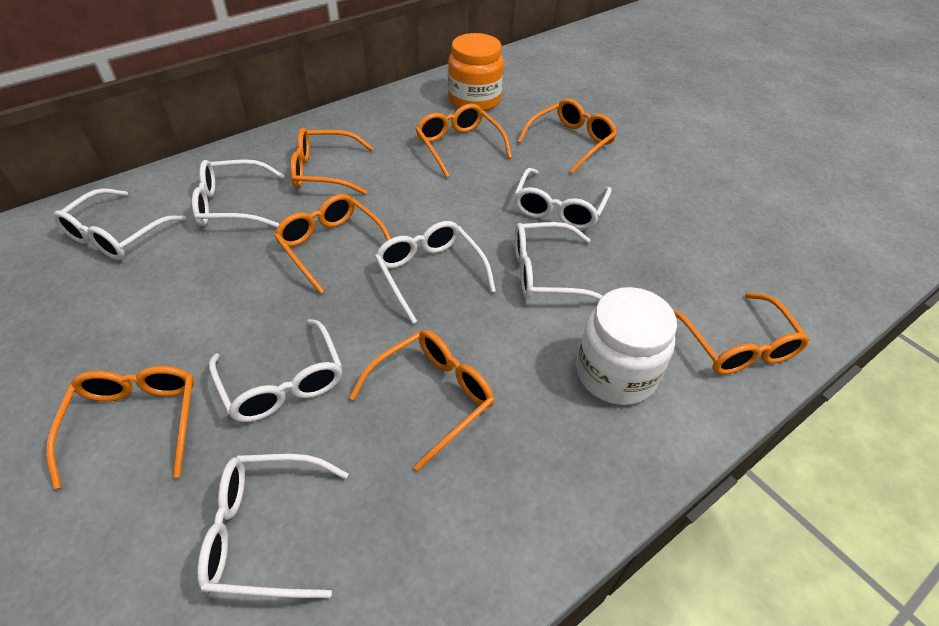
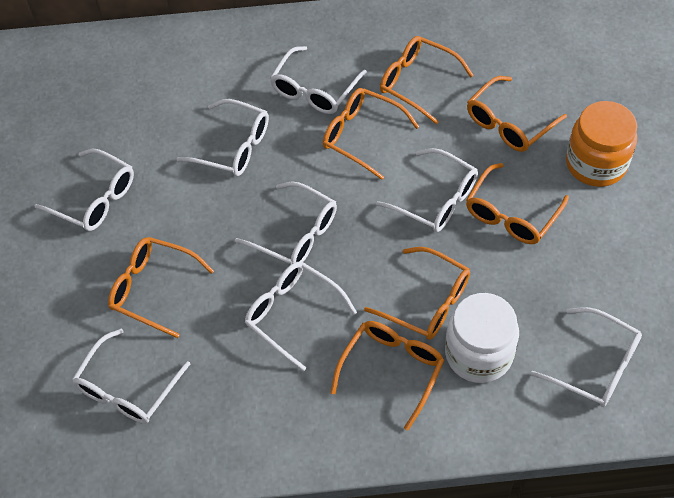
white glasses: 7 -> 8

